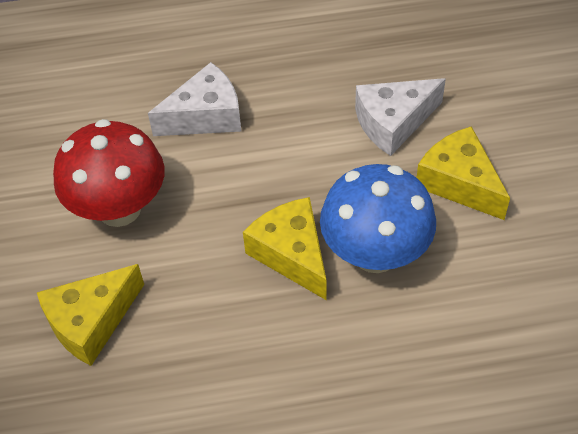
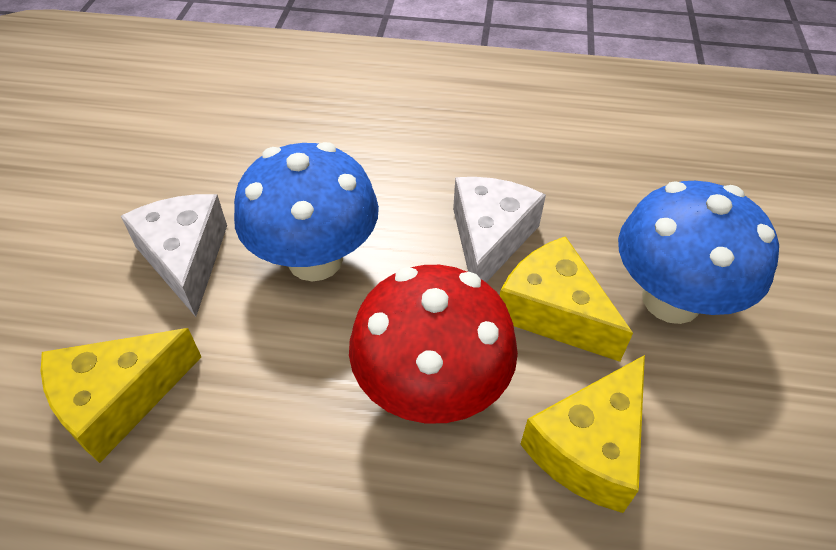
blue mushroom: 1 -> 2

